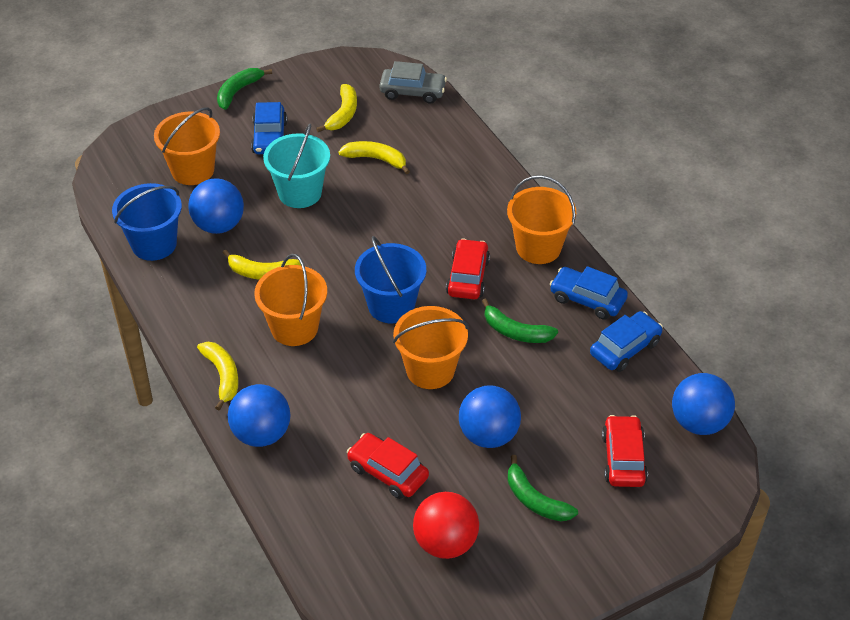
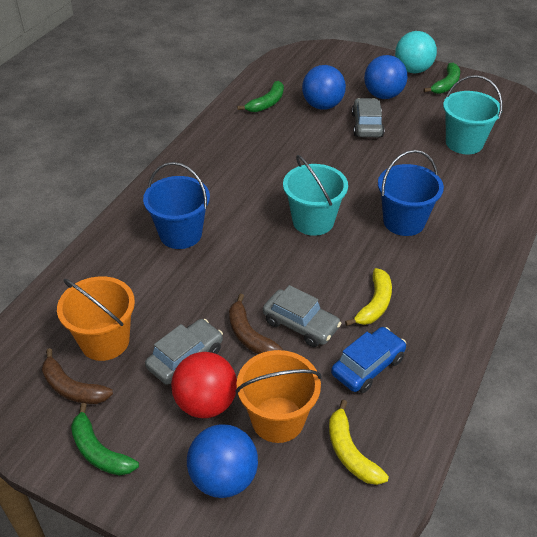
blue ball: 4 -> 3
blue car: 3 -> 1
brown banana: 0 -> 2
grey car: 1 -> 3
orange bucket: 4 -> 2
red car: 3 -> 0
turquoise ball: 0 -> 1
turquoise bucket: 1 -> 2
yellow banana: 4 -> 2

